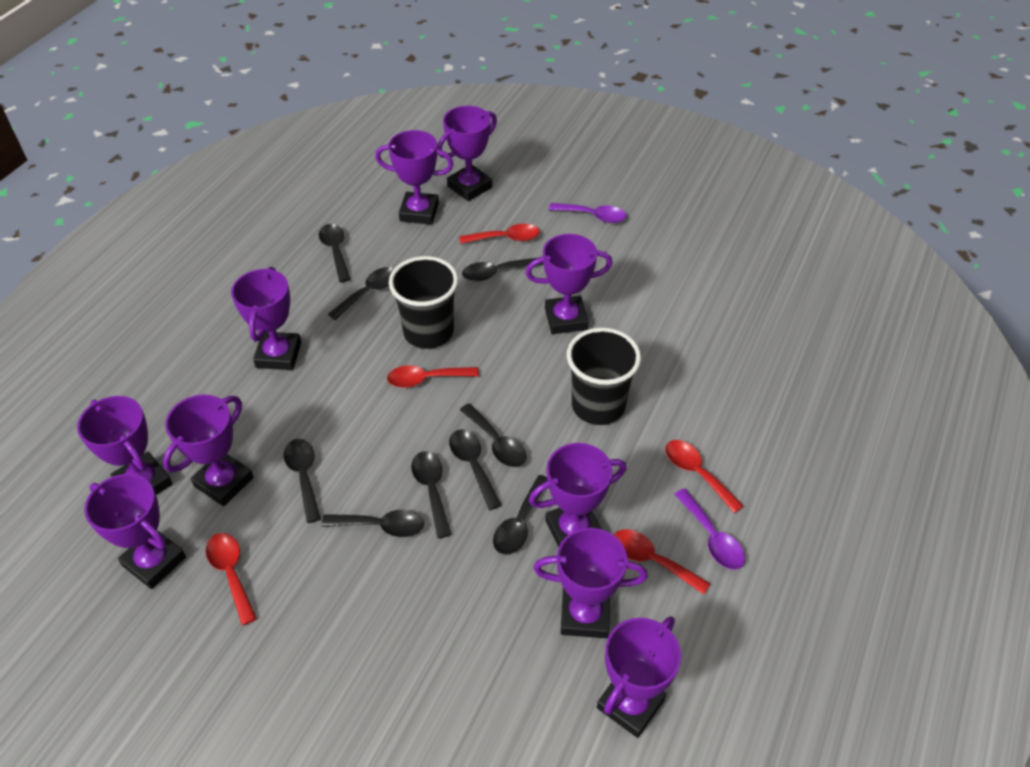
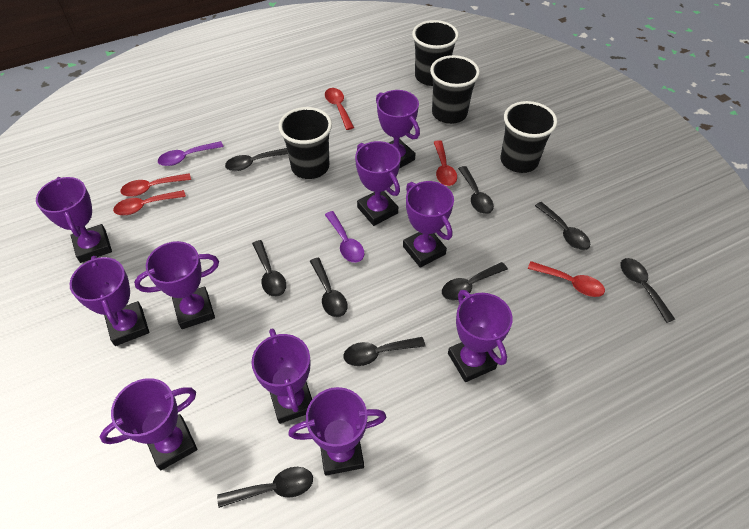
black cup: 2 -> 4

